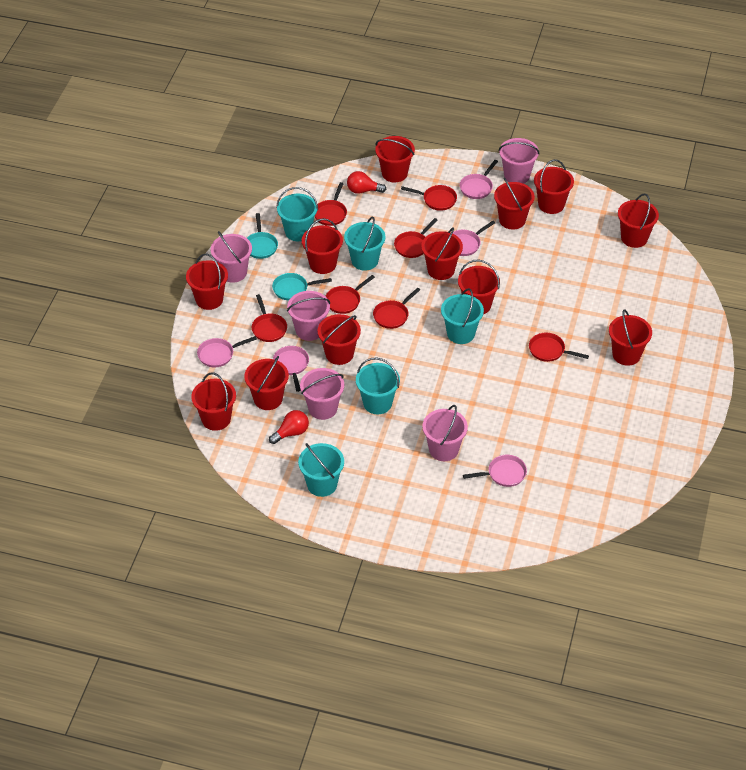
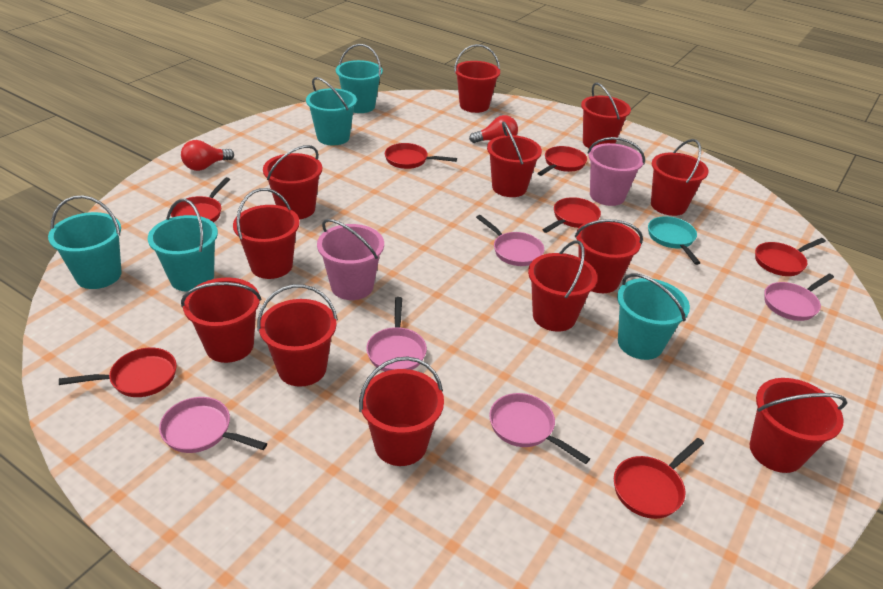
pink bucket: 5 -> 2
turquoise pan: 2 -> 1

